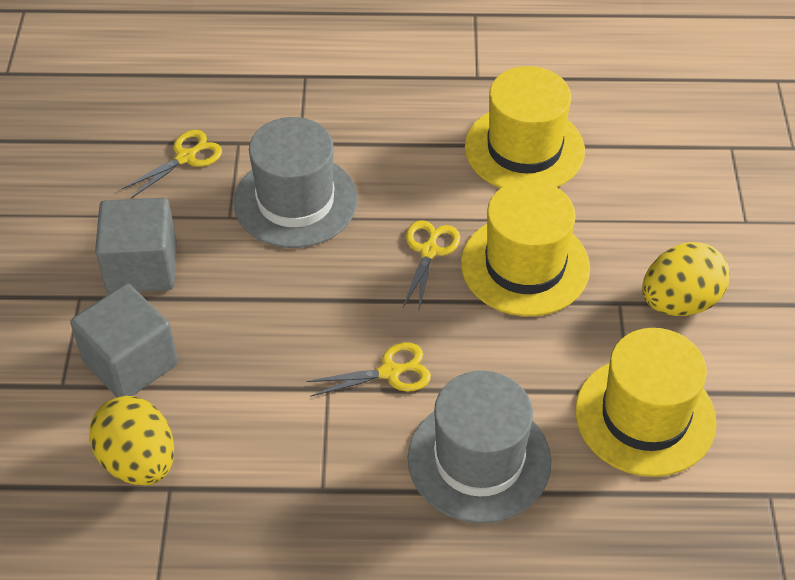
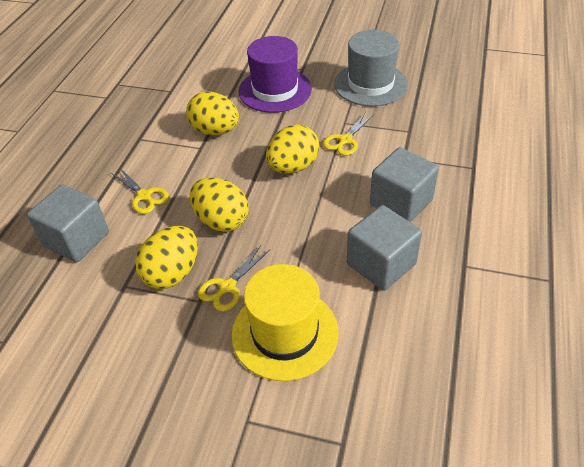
grey cube: 2 -> 3
grey hat: 2 -> 1
purple hat: 0 -> 1
yellow egg: 2 -> 4
yellow hat: 3 -> 1

